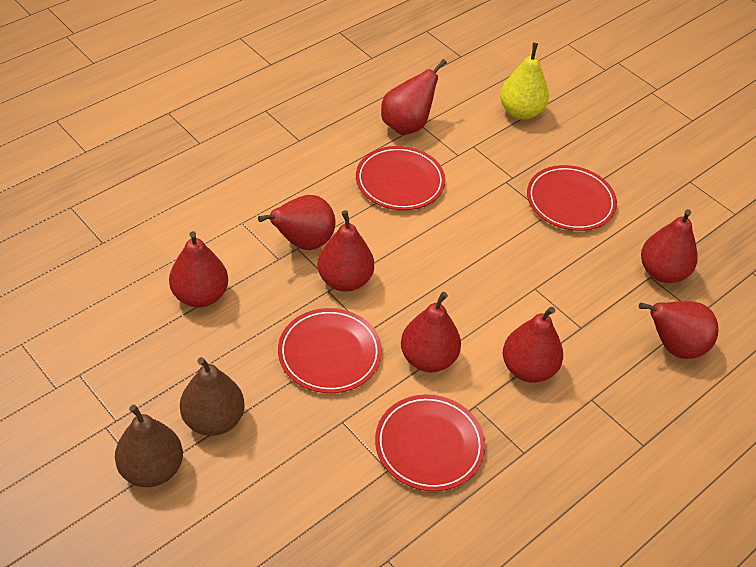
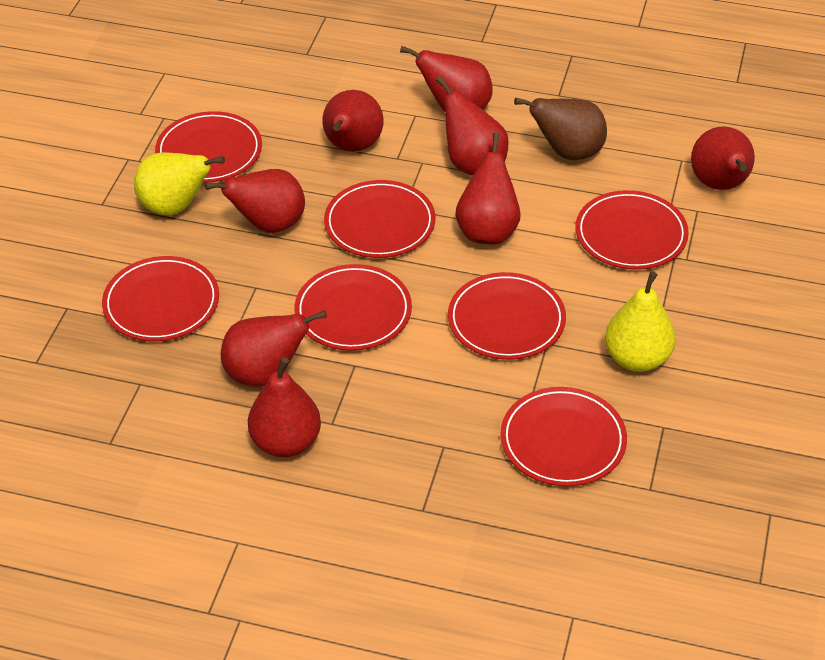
brown pear: 2 -> 1
red plate: 4 -> 7
yellow pear: 1 -> 2

